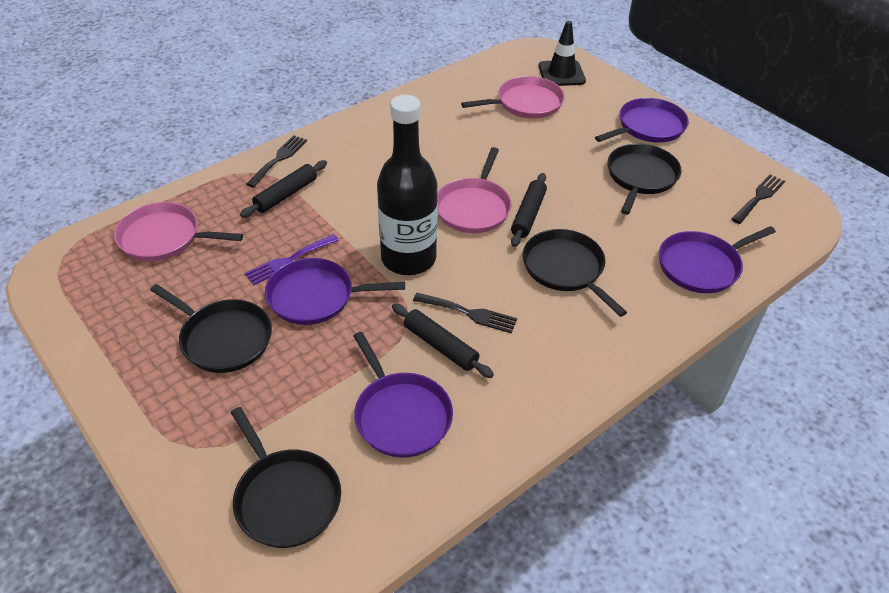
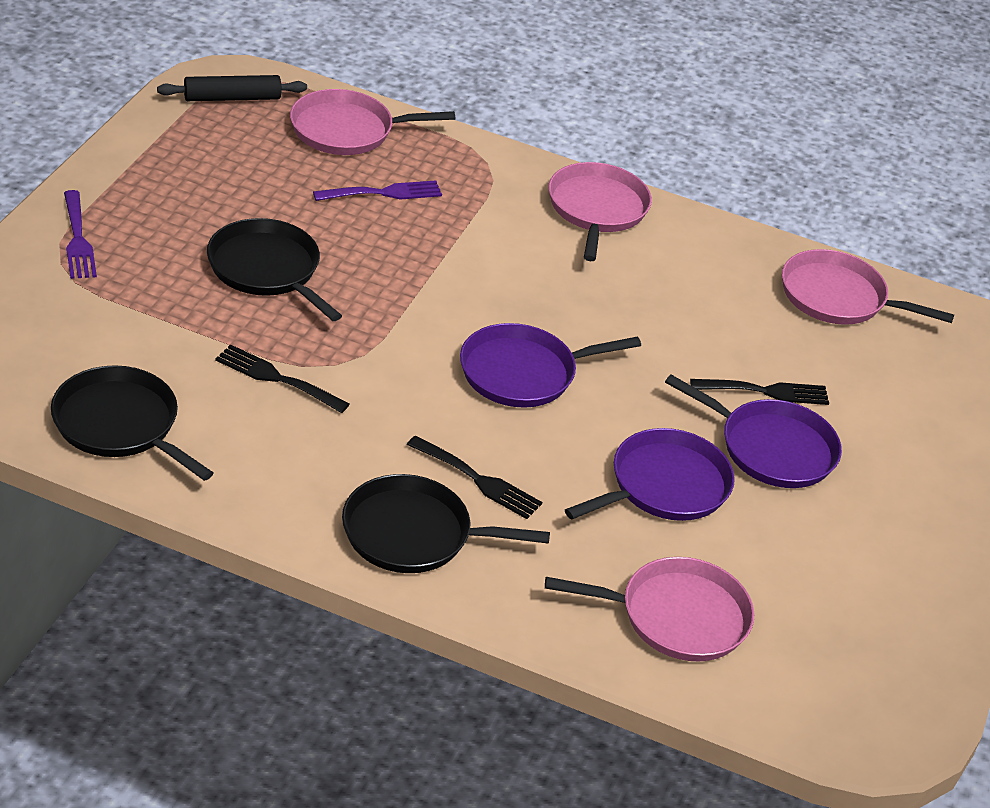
black bottle: 1 -> 0
black pan: 4 -> 3
black rolling pin: 3 -> 1
black traffic cone: 1 -> 0
pink pan: 3 -> 4
purple fork: 1 -> 2
purple pan: 4 -> 3

